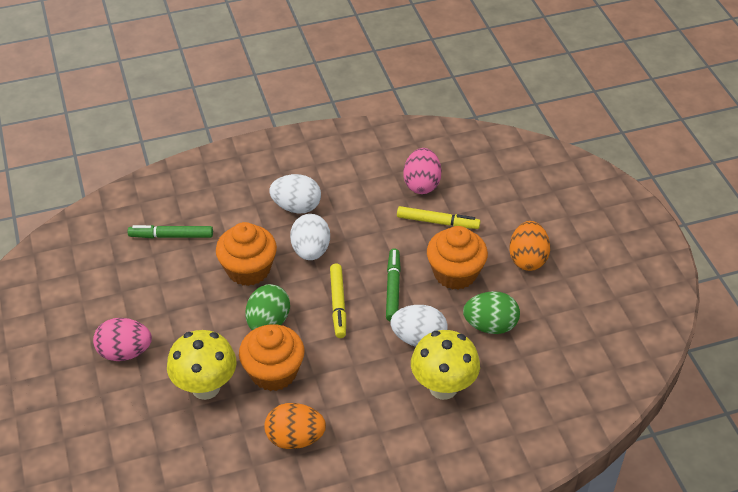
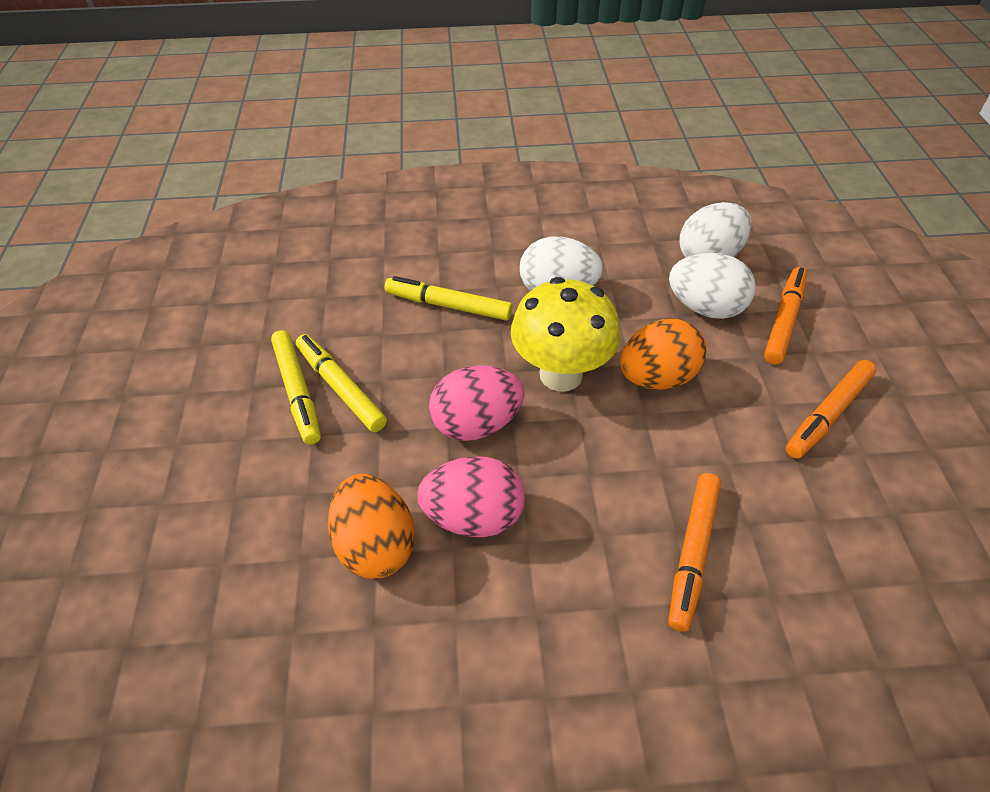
green egg: 2 -> 0
green marker: 2 -> 0
orange cupcake: 3 -> 0
orange marker: 0 -> 3
yellow marker: 2 -> 3
yellow mushroom: 2 -> 1

